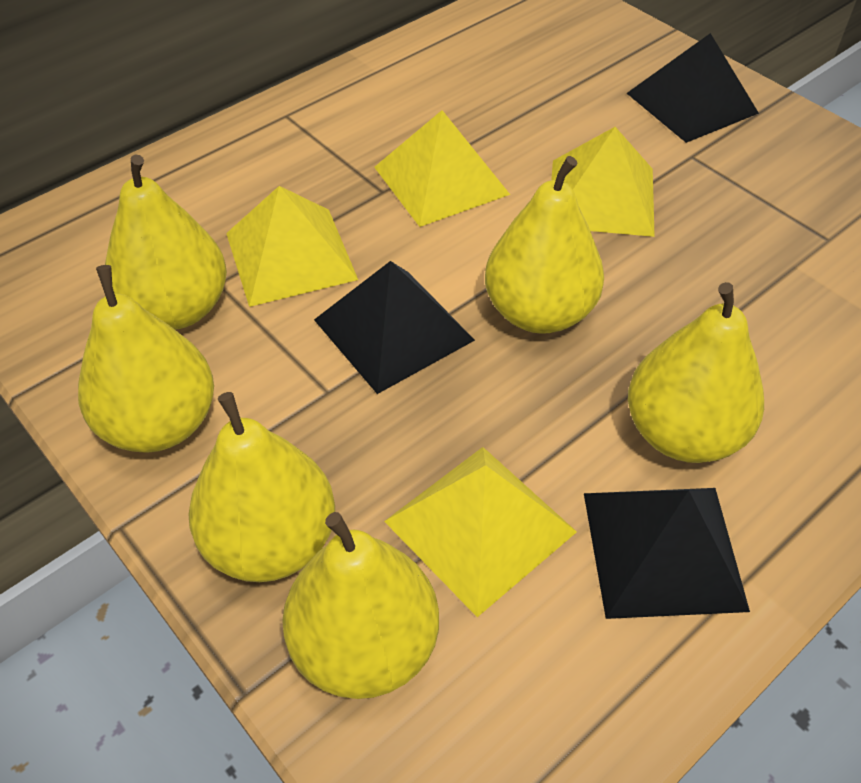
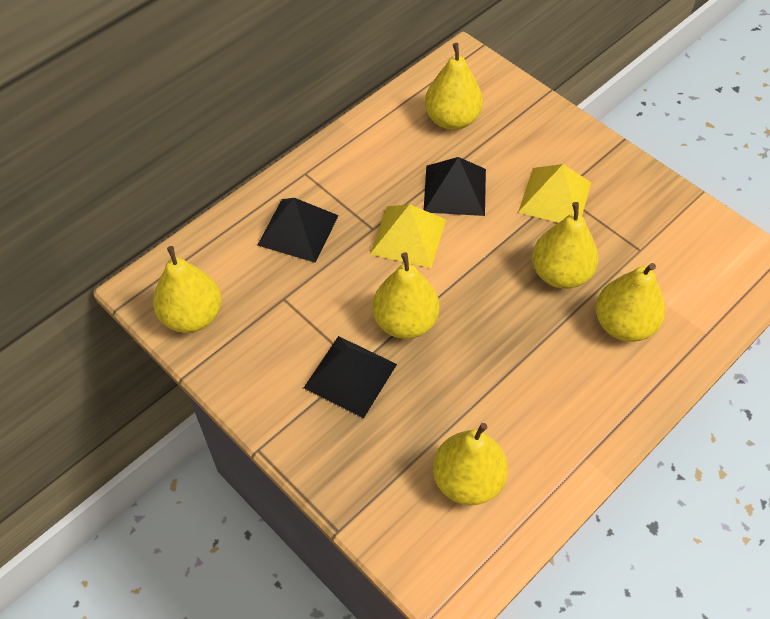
yellow pyramid: 4 -> 2

